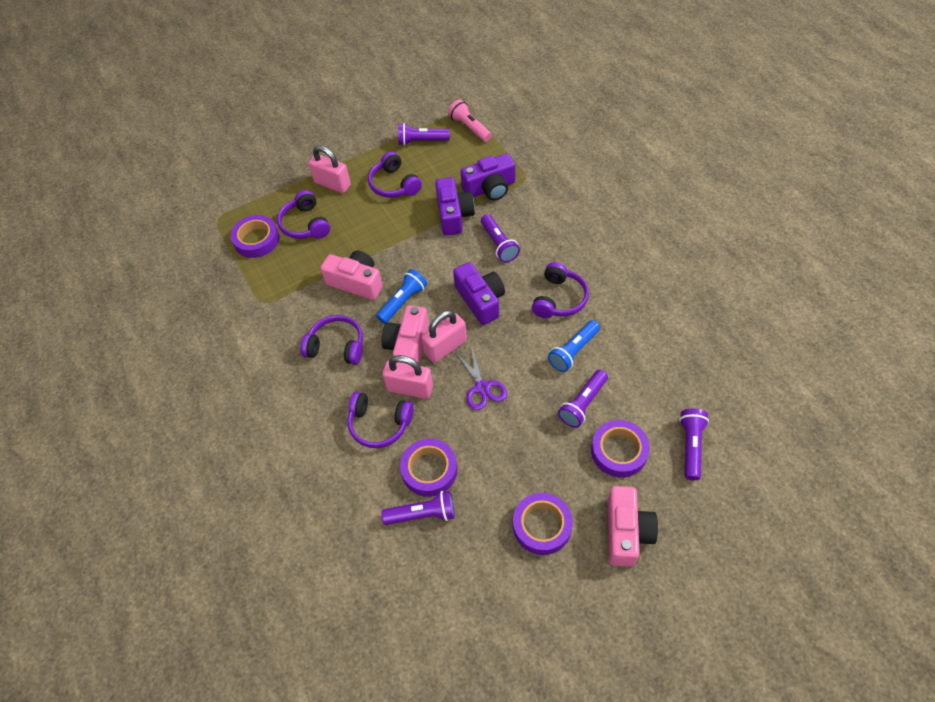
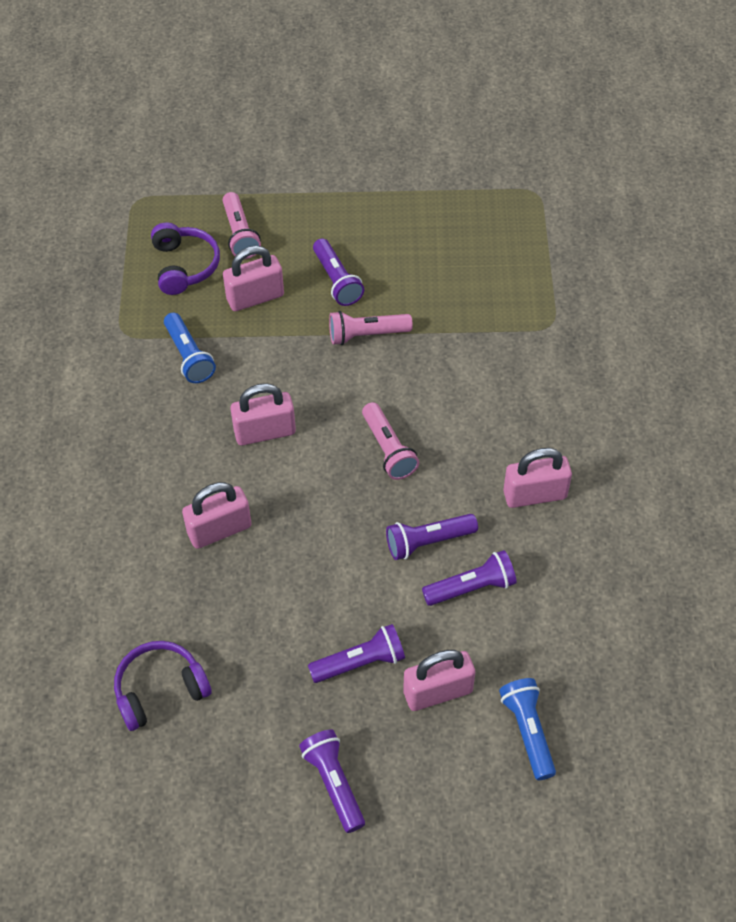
pink camera: 3 -> 0
pink flashlight: 1 -> 3
pink padlock: 3 -> 5
purple camera: 3 -> 0
purple headphones: 5 -> 2
purple scissors: 1 -> 0
purple tape: 4 -> 0

